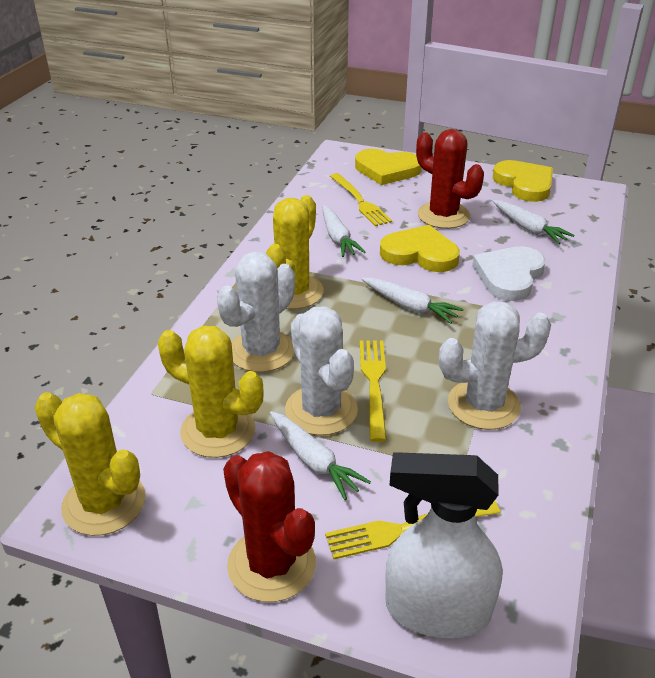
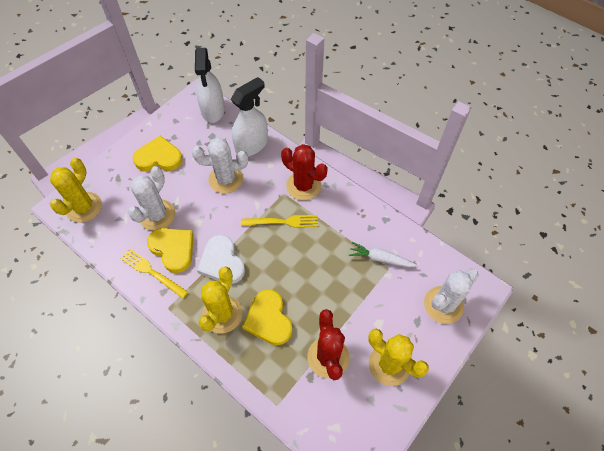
white carrot: 4 -> 1
white spray bottle: 1 -> 2
yellow fork: 3 -> 2

